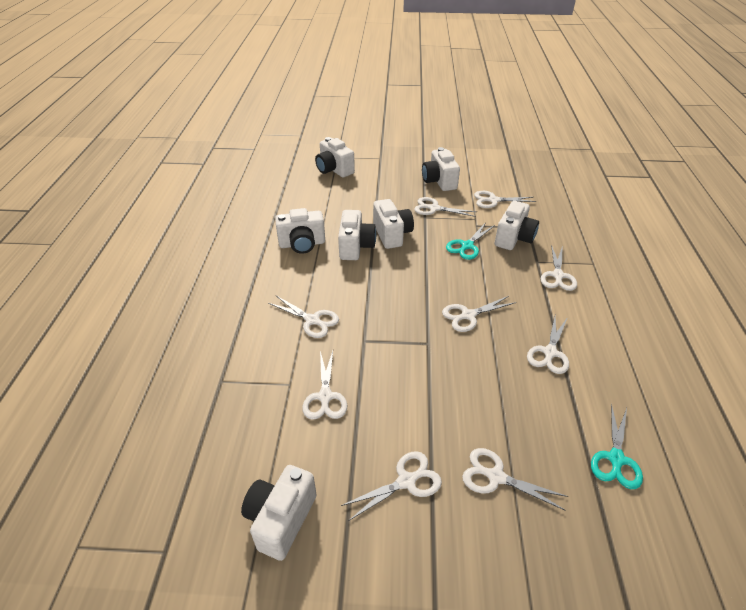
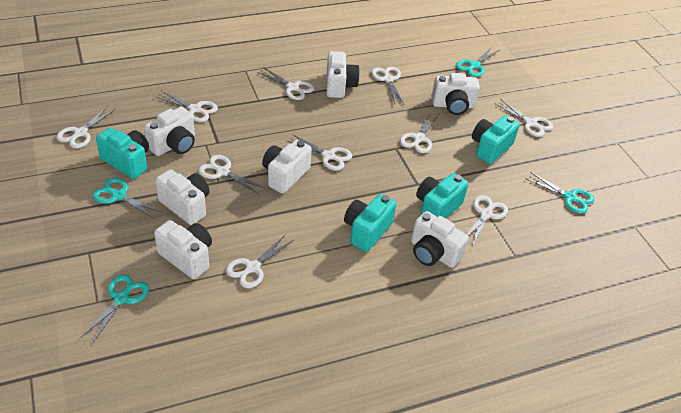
turquoise camera: 0 -> 4
turquoise scissors: 2 -> 4
white scissors: 9 -> 10

